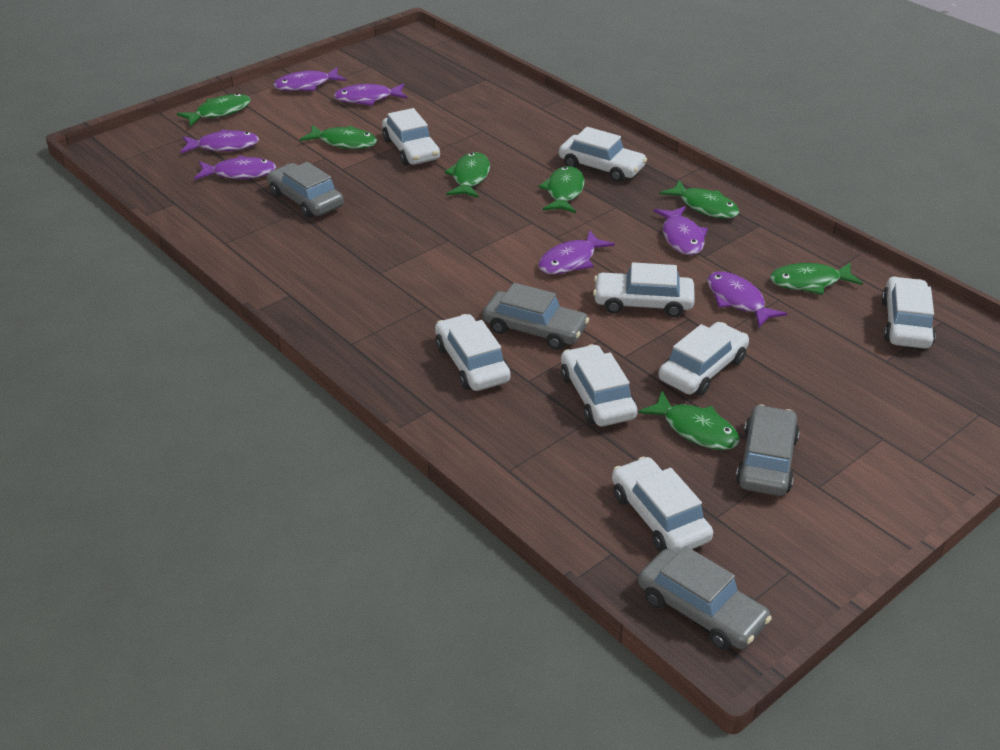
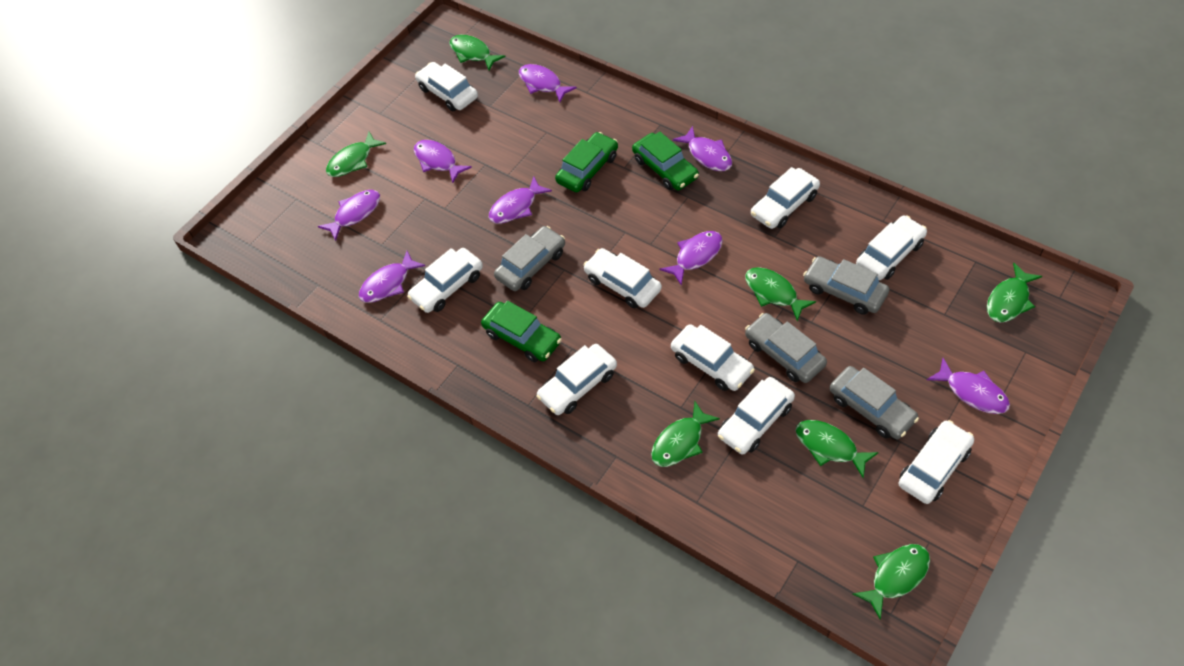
green car: 0 -> 3
purple fish: 7 -> 8
white car: 8 -> 9

